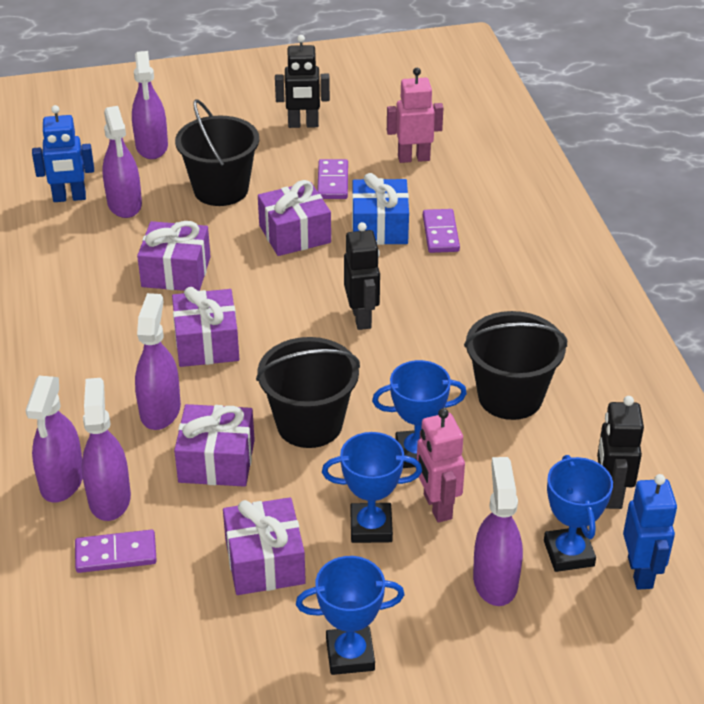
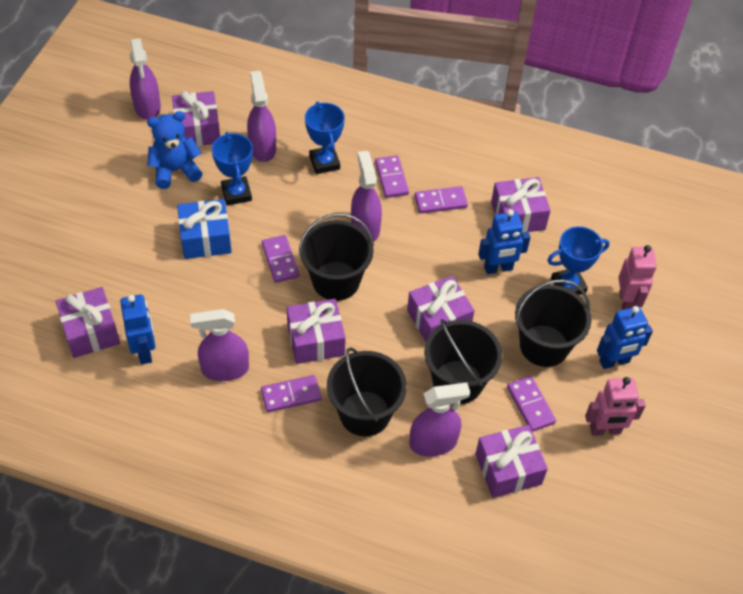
black bucket: 3 -> 4
black robot: 3 -> 0
blue robot: 2 -> 3
blue teddy bear: 0 -> 1
blue trophy: 4 -> 3
purple domino: 3 -> 5
purple gift: 5 -> 6
purple spray bottle: 6 -> 5

